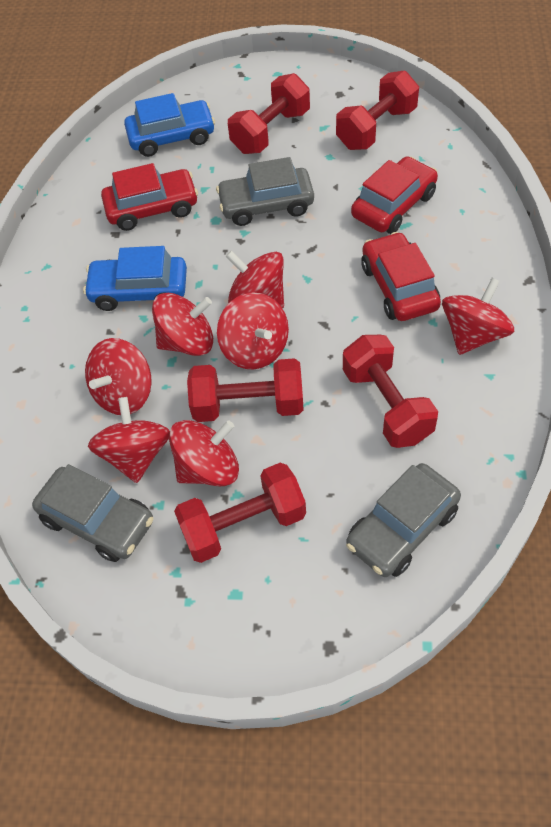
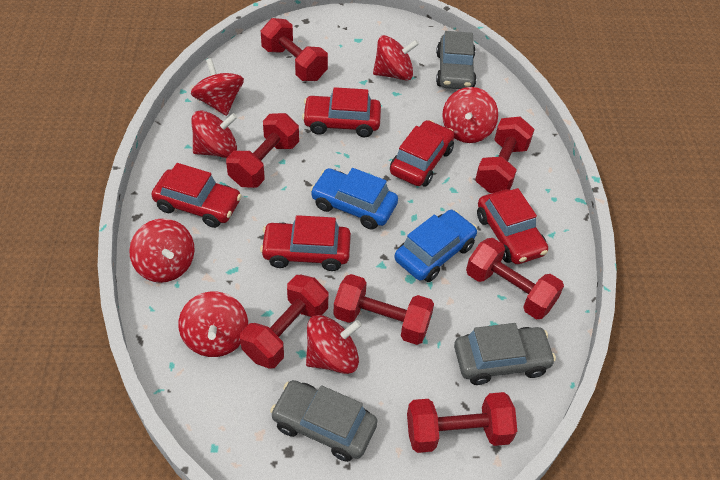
red car: 3 -> 5
red dumbbell: 5 -> 7

